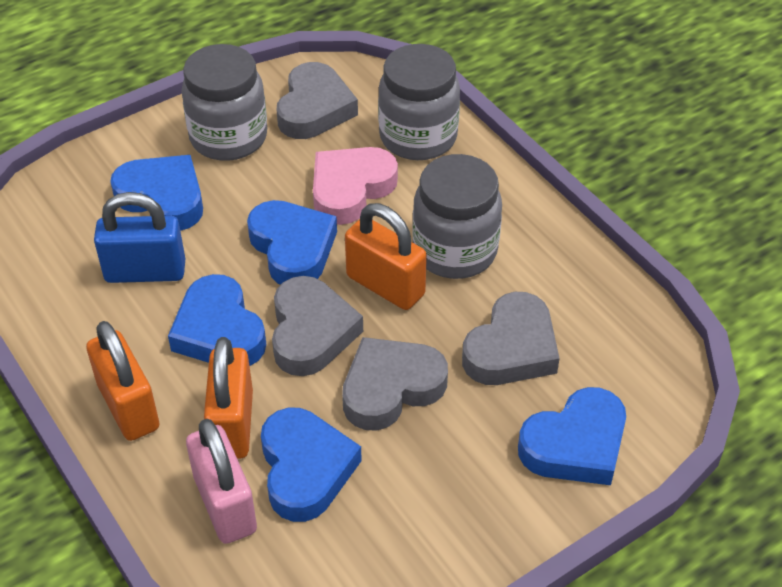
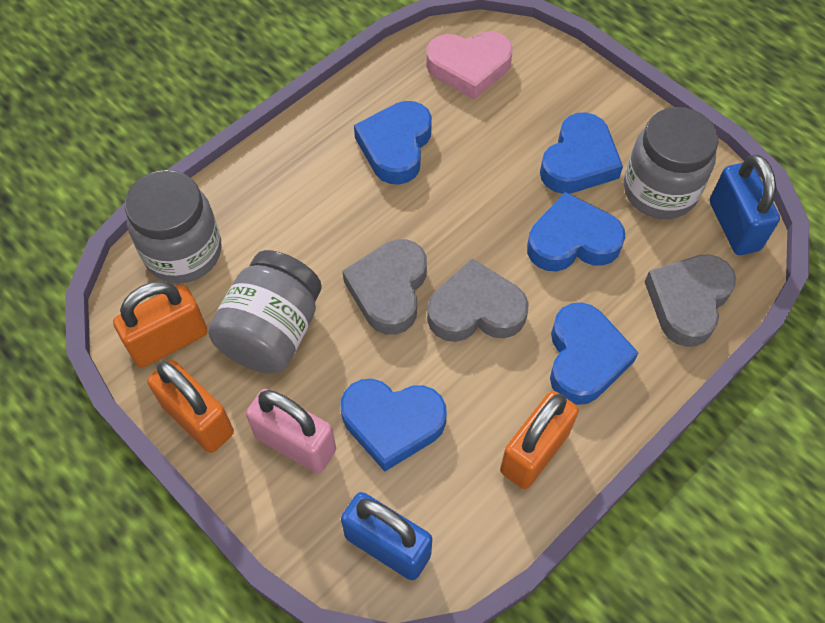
blue padlock: 1 -> 2
grey heart: 4 -> 3

